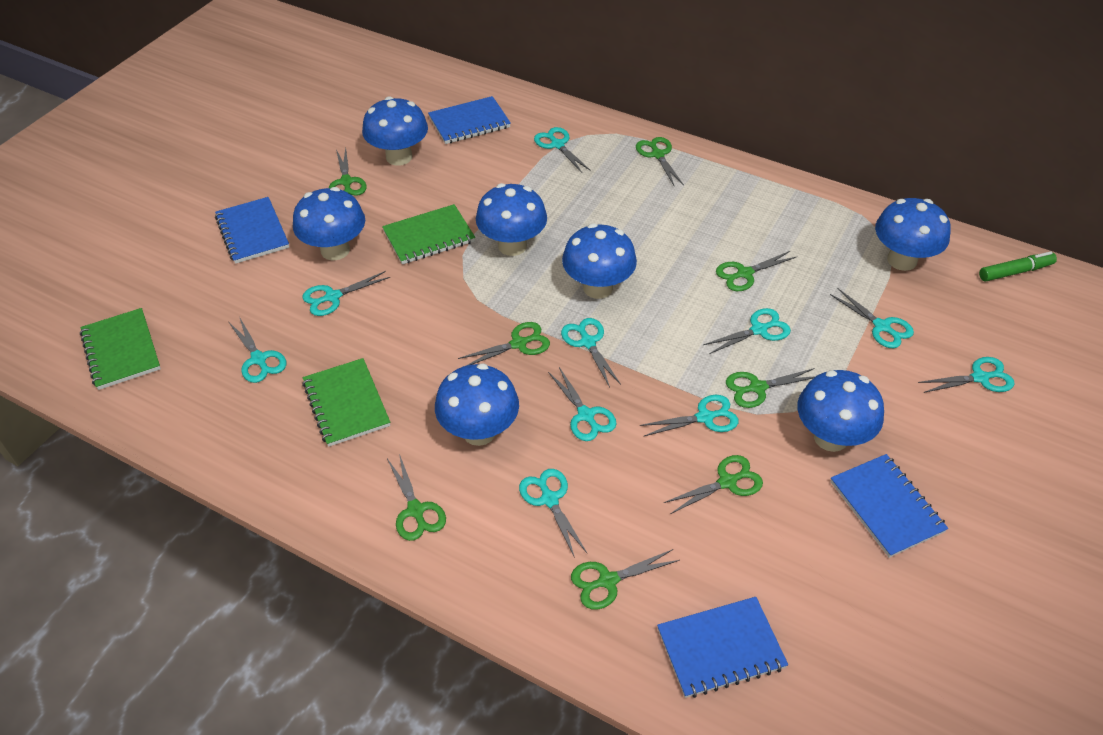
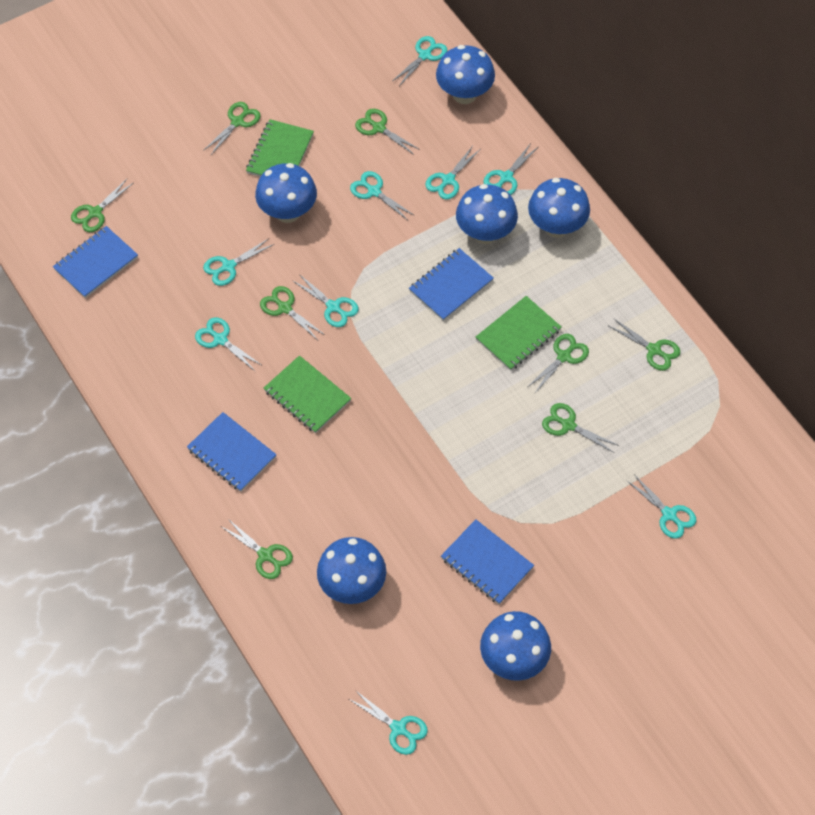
blue mushroom: 7 -> 6
green marker: 1 -> 0
turquoise scissors: 10 -> 9

